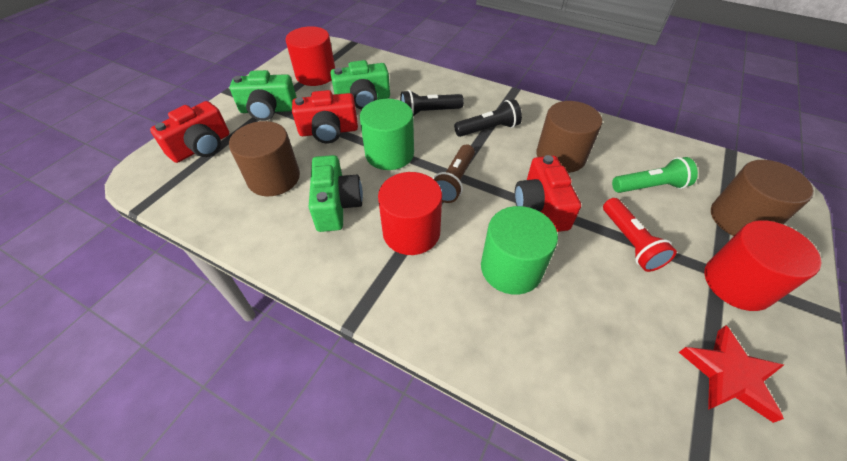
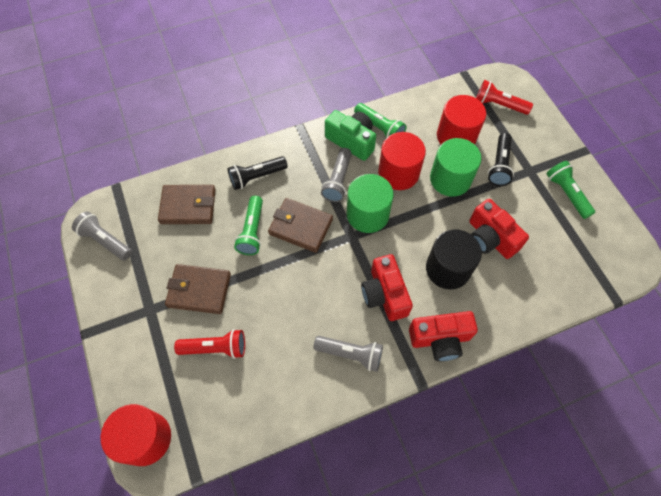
black cylinder: 0 -> 1
brown cylinder: 3 -> 0
brown flashlight: 1 -> 0
brown wallet: 0 -> 3
green camera: 3 -> 1
green flashlight: 1 -> 3
grey flashlight: 0 -> 3
red flashlight: 1 -> 2
red star: 1 -> 0

